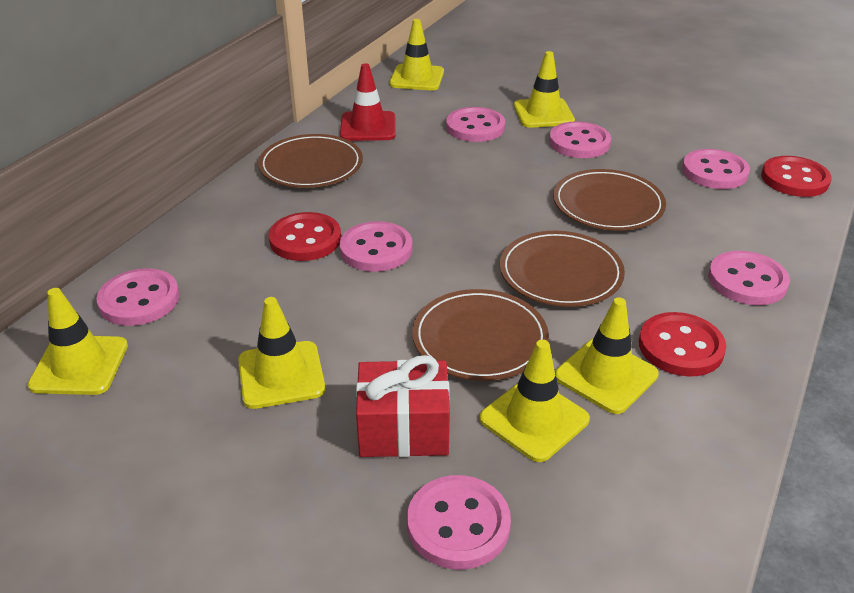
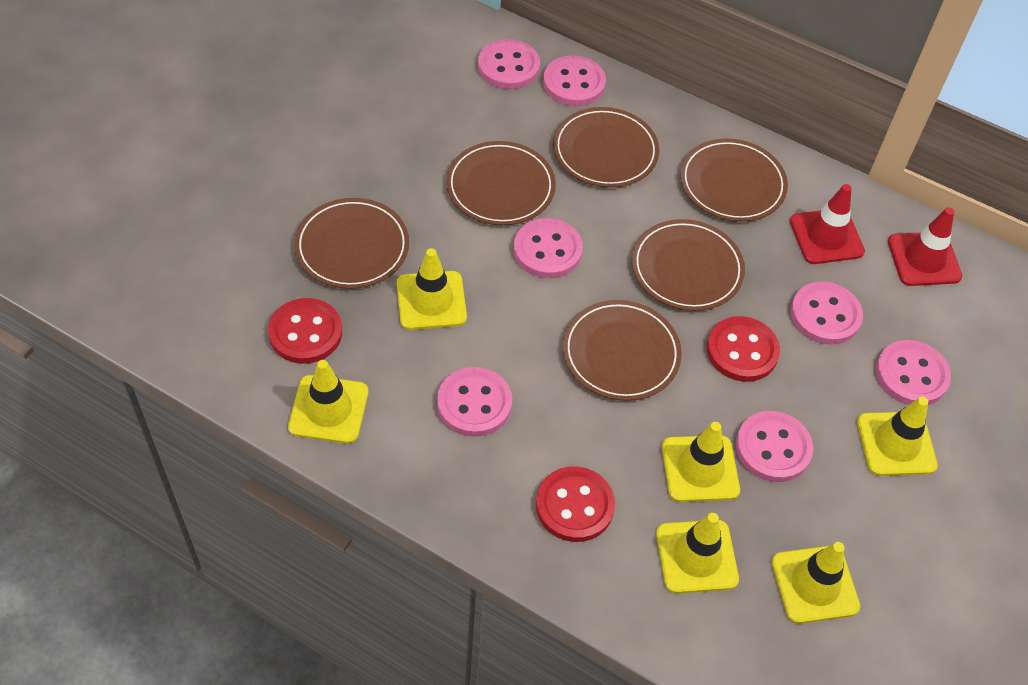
brown plate: 4 -> 6
red gift: 1 -> 0
red traffic cone: 1 -> 2

